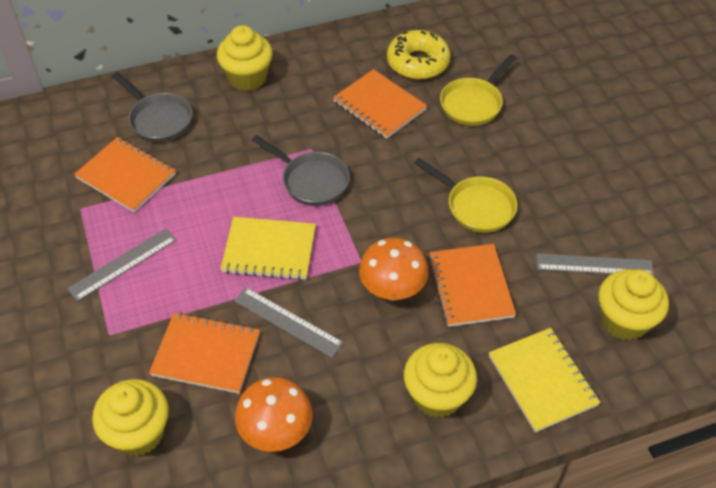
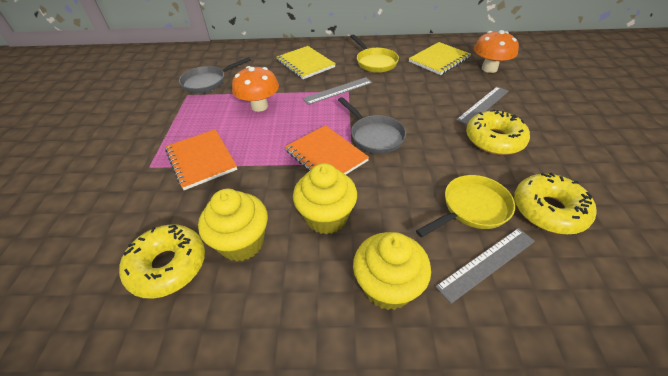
orange notebook: 4 -> 2
yellow cupcake: 4 -> 3
yellow donut: 1 -> 3

